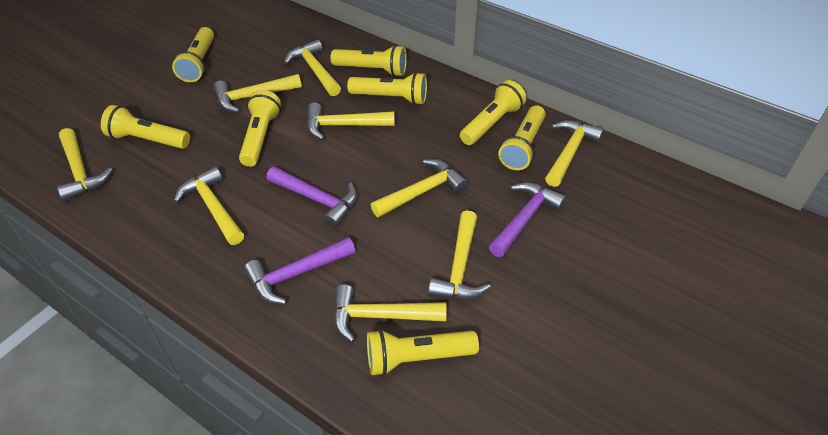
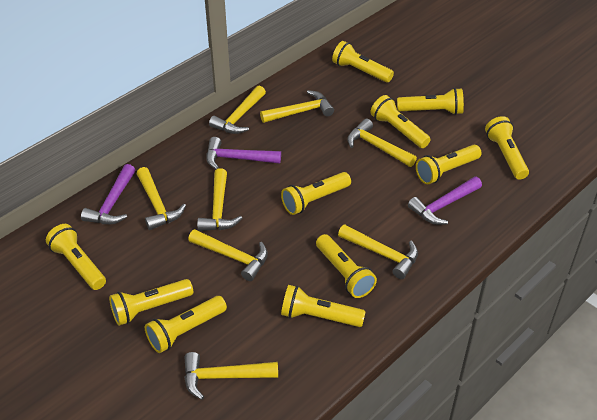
yellow flashlight: 8 -> 11
yellow hammer: 9 -> 8

